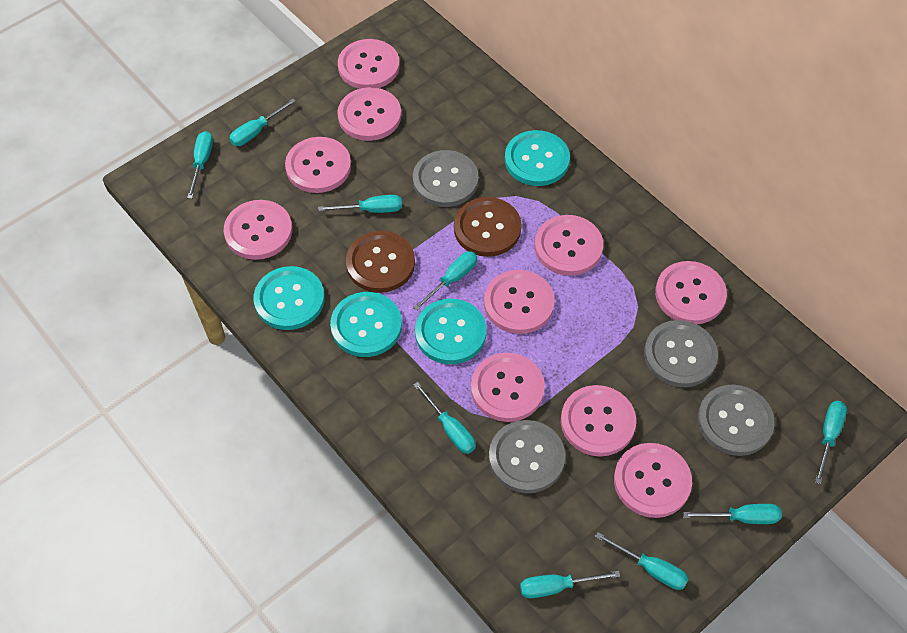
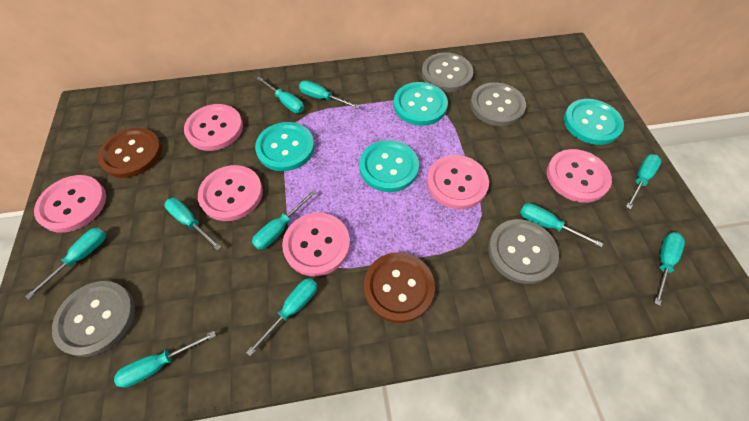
pink button: 10 -> 6
turquoise screwdriver: 9 -> 10

